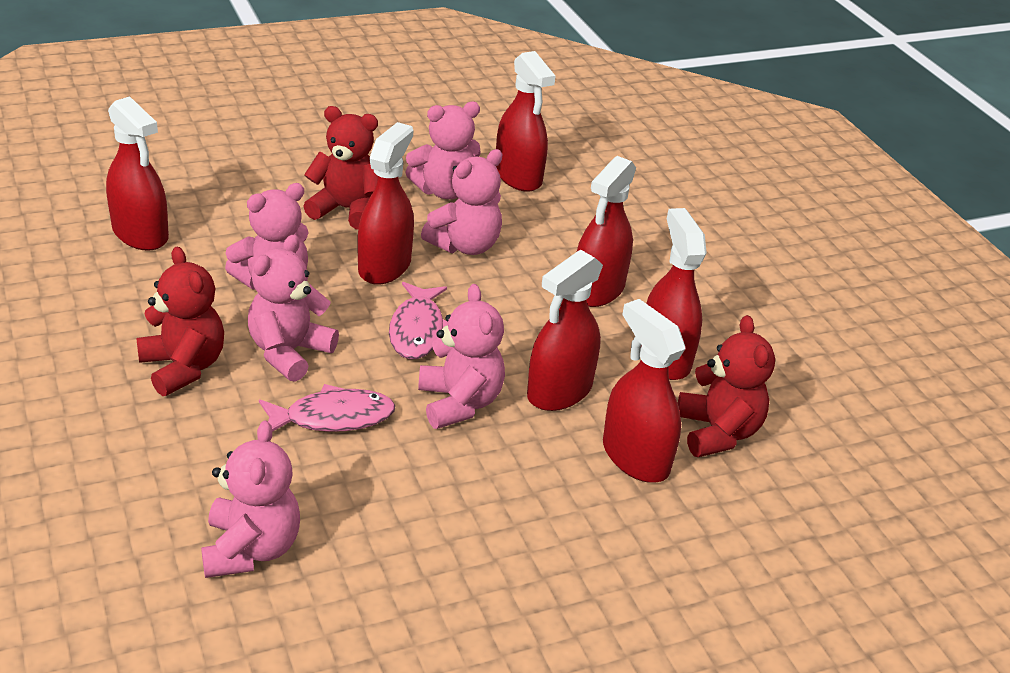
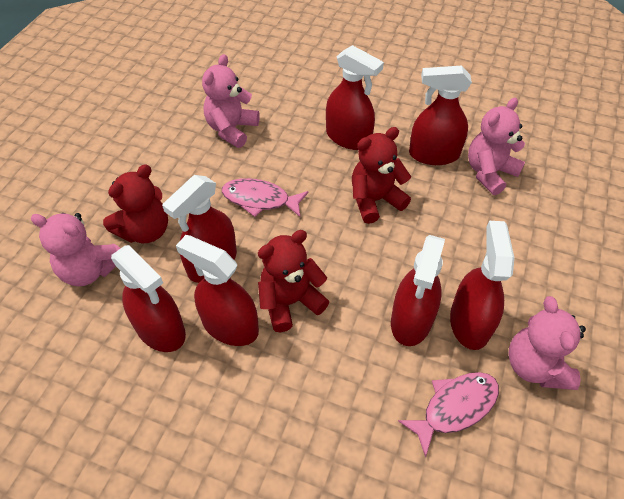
pink teddy bear: 6 -> 4

